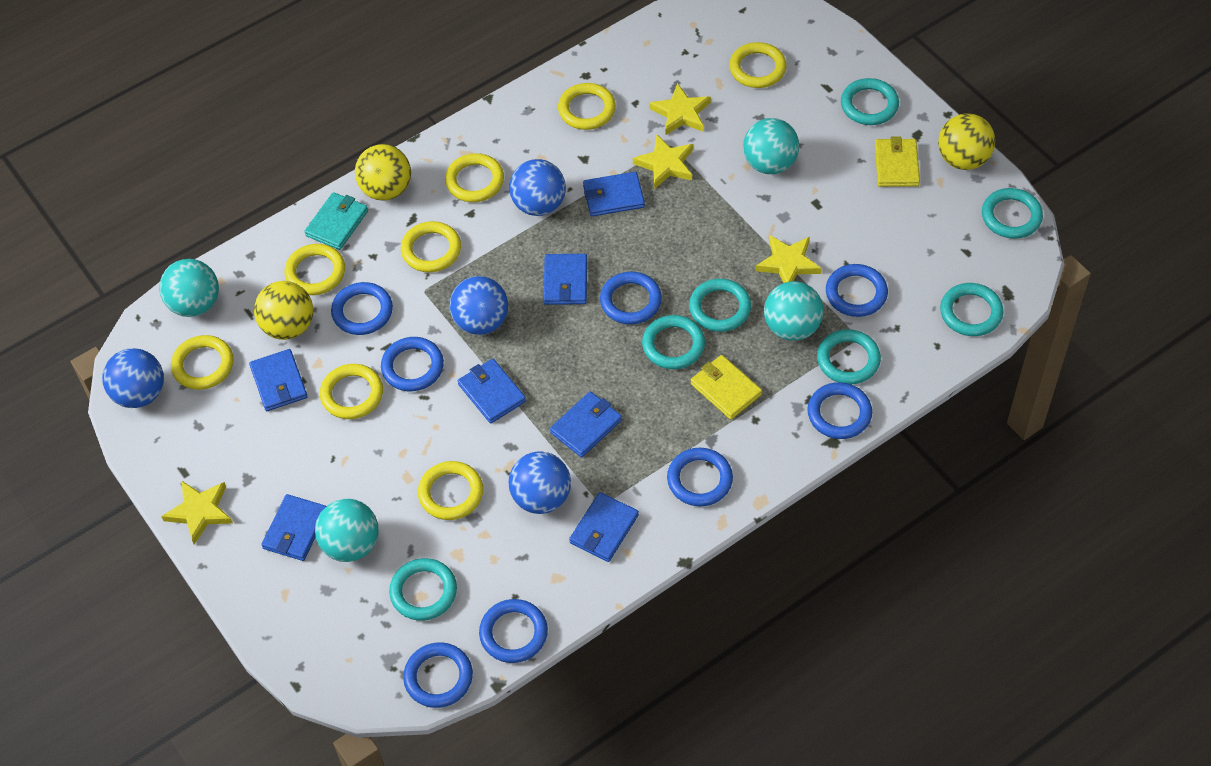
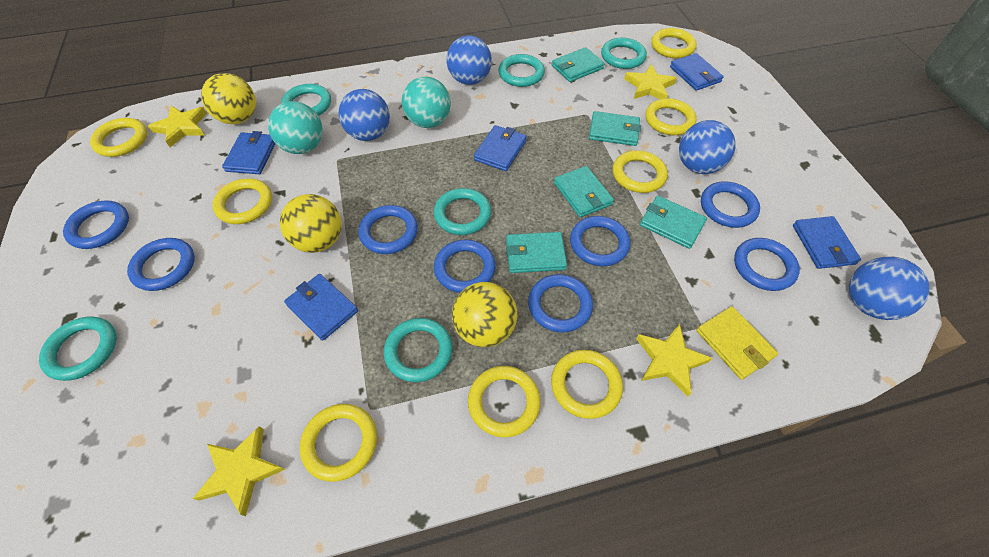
blue wallet: 7 -> 5
turquoise ball: 4 -> 2
turquoise ring: 7 -> 6
turquoise wallet: 1 -> 5
yellow wallet: 2 -> 1

